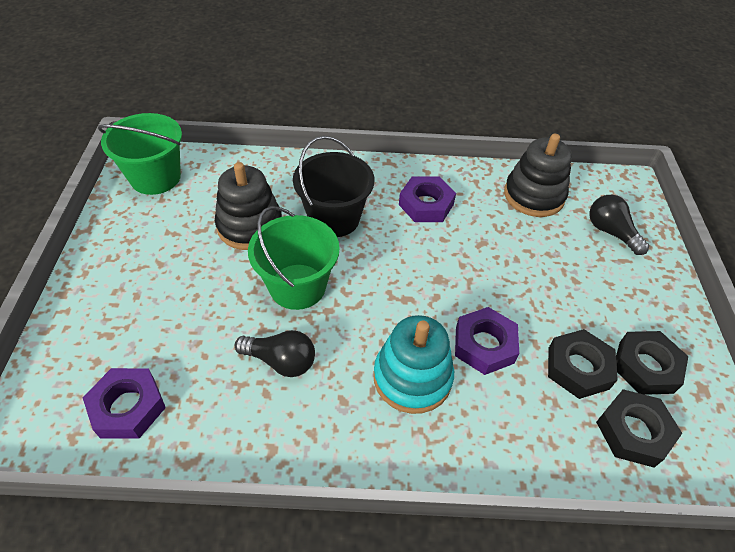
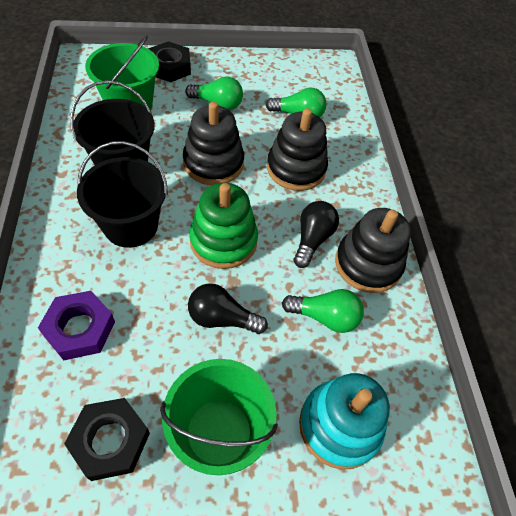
black bucket: 1 -> 2
black nut: 3 -> 2
black stacking toy: 2 -> 3
green light bulb: 0 -> 3
green stacking toy: 0 -> 1
purple nut: 3 -> 1

